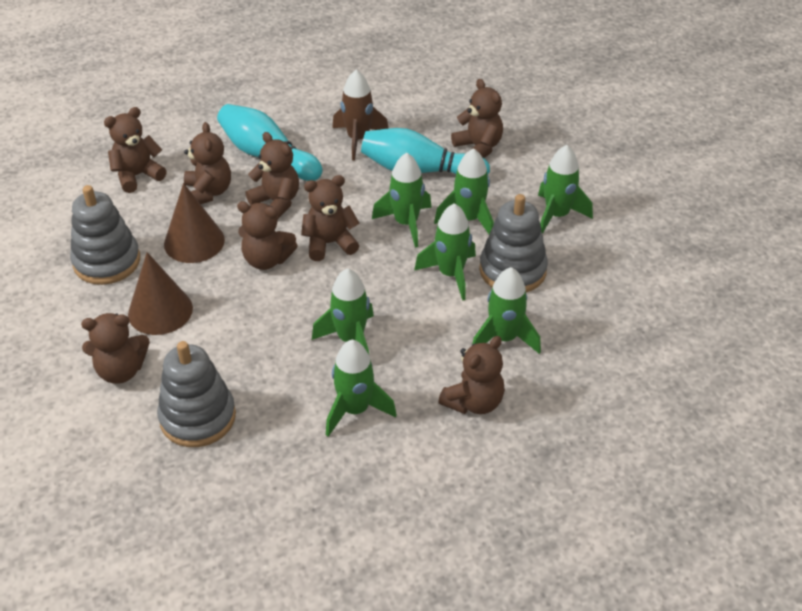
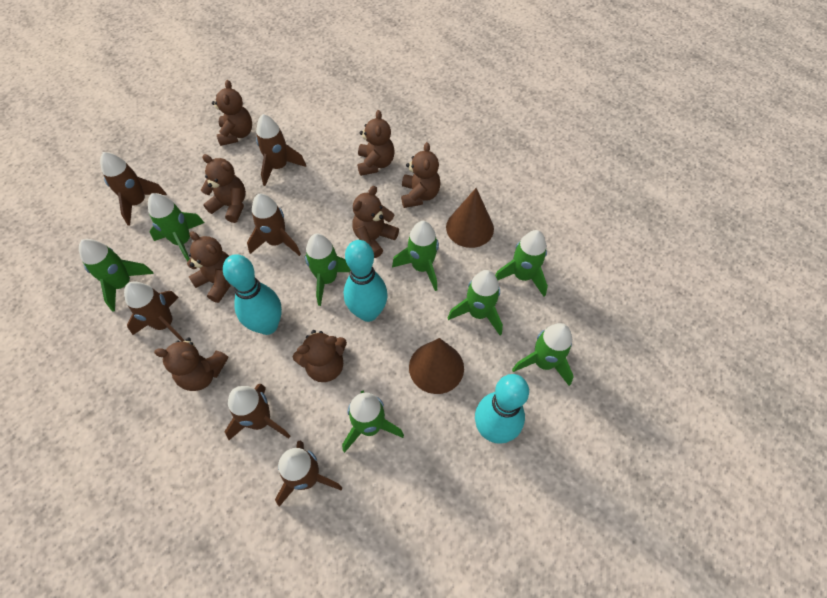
brown rocket: 1 -> 6
green rocket: 7 -> 8
grey stacking toy: 3 -> 0
turquoise bowling pin: 2 -> 3

